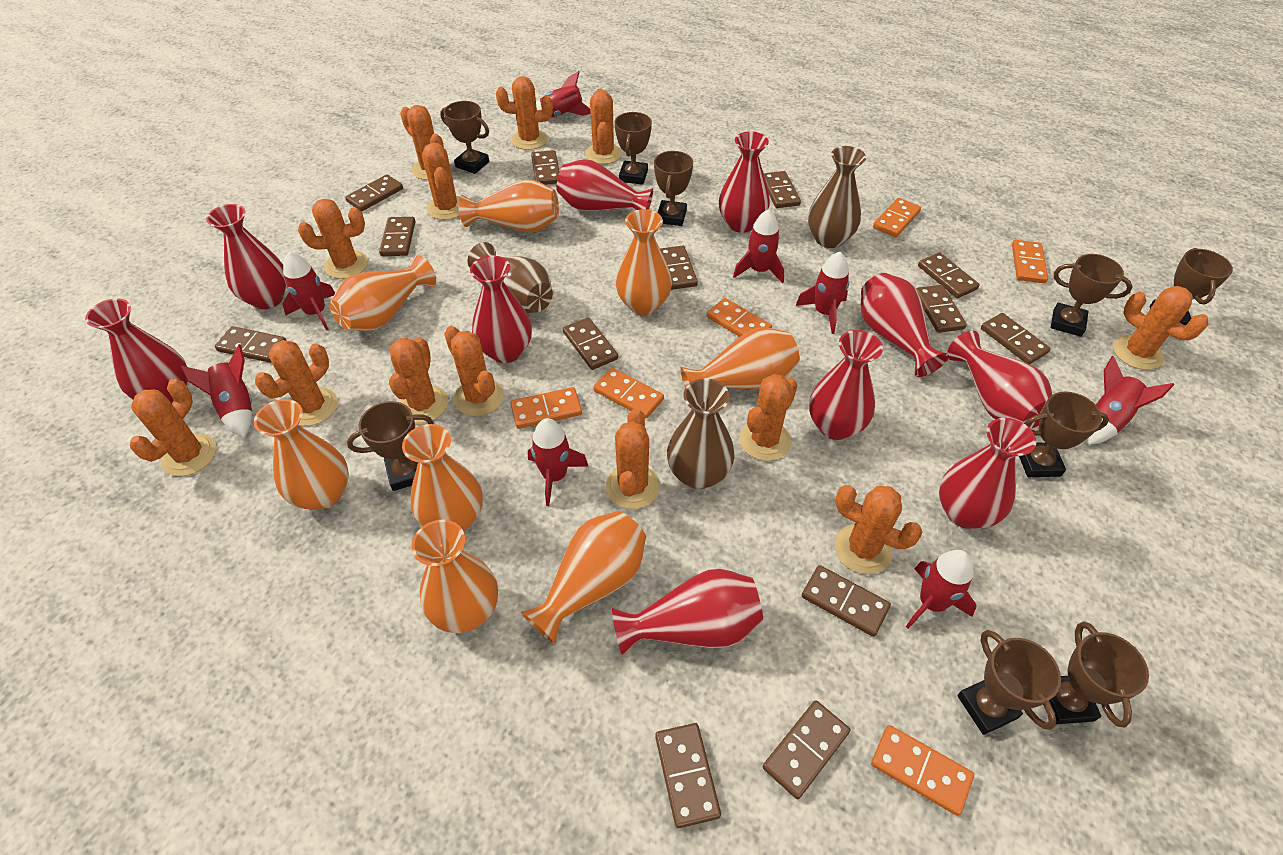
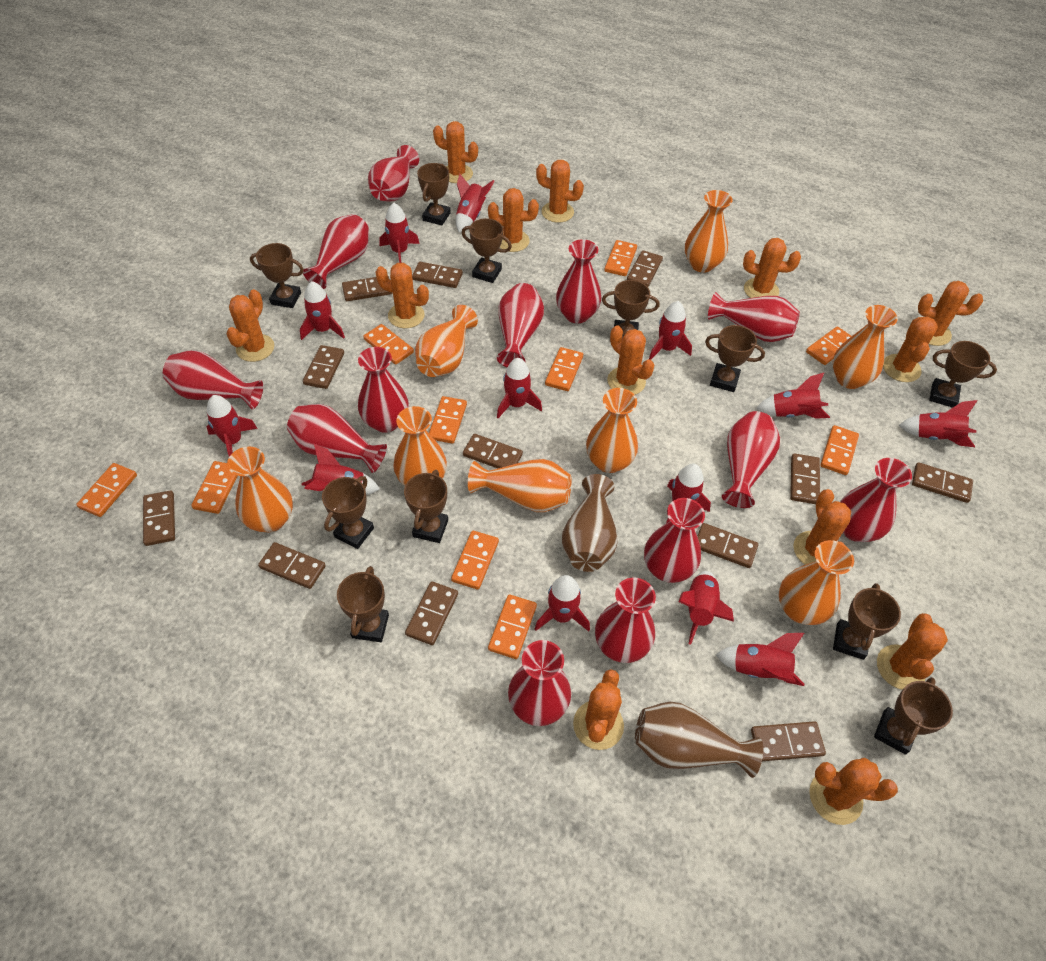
brown domino: 13 -> 12
brown trophy: 9 -> 11
brown vase: 3 -> 2
orange domino: 6 -> 10
red rocket: 8 -> 13
red vase: 10 -> 13

